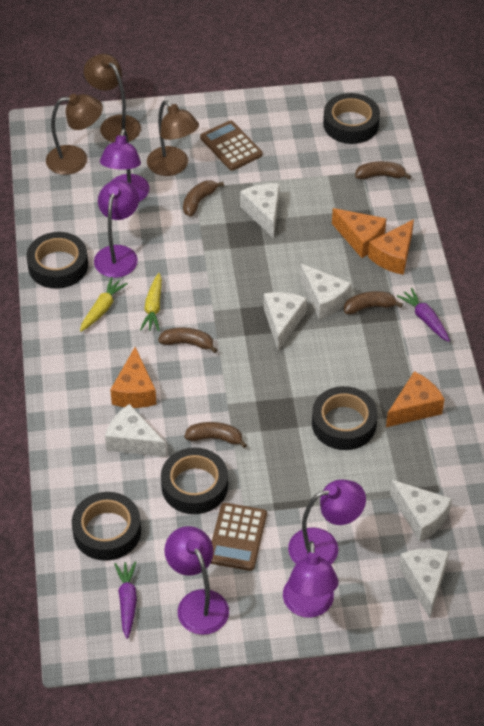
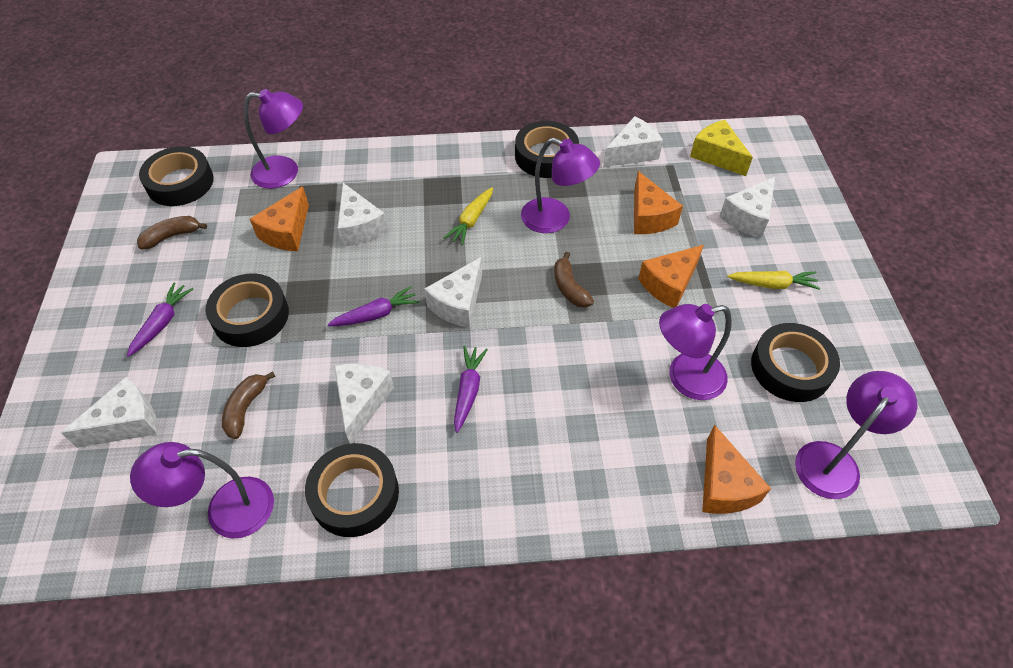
brown banana: 5 -> 3
brown calculator: 2 -> 0
brown lamp: 3 -> 0
purple carrot: 2 -> 3
yellow cheese: 0 -> 1

